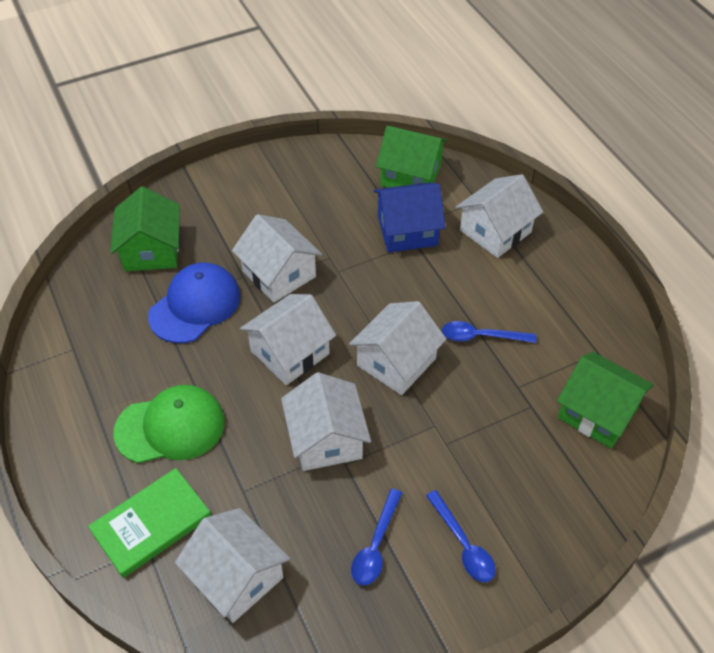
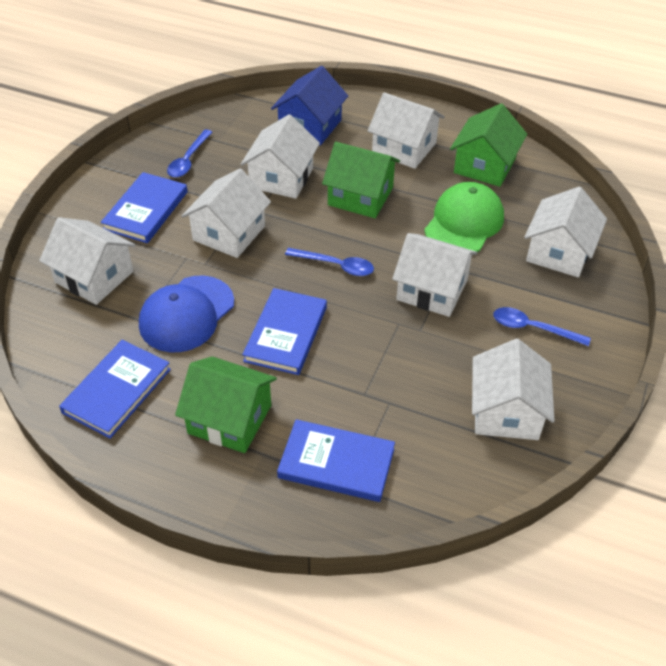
blue book: 0 -> 4
green book: 1 -> 0
white house: 6 -> 7

